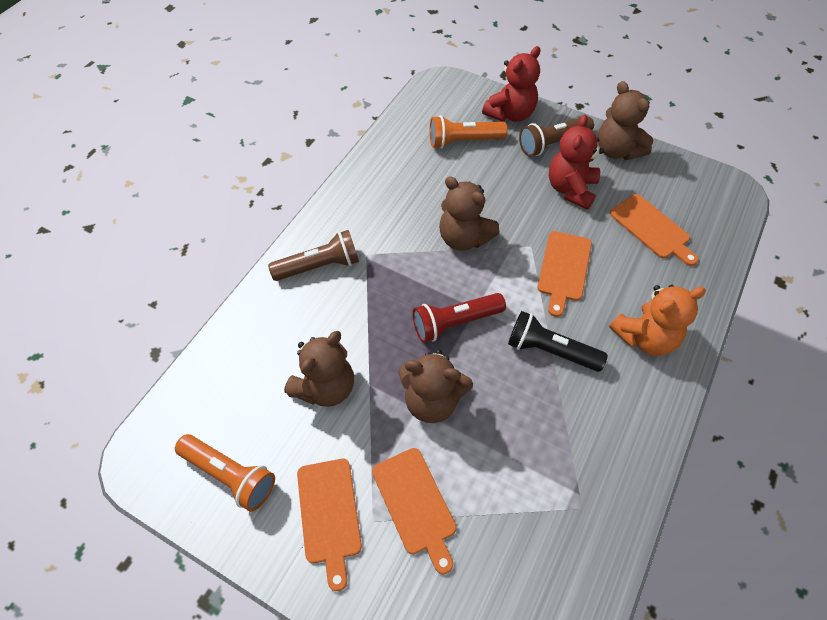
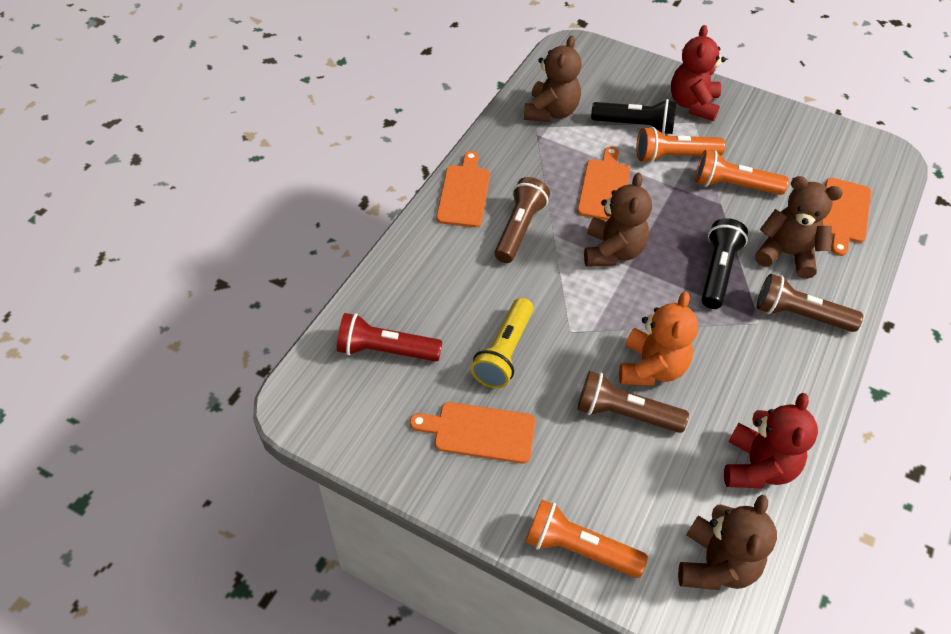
black flashlight: 1 -> 2
brown flashlight: 2 -> 3
orange flashlight: 2 -> 3
yellow flashlight: 0 -> 1

